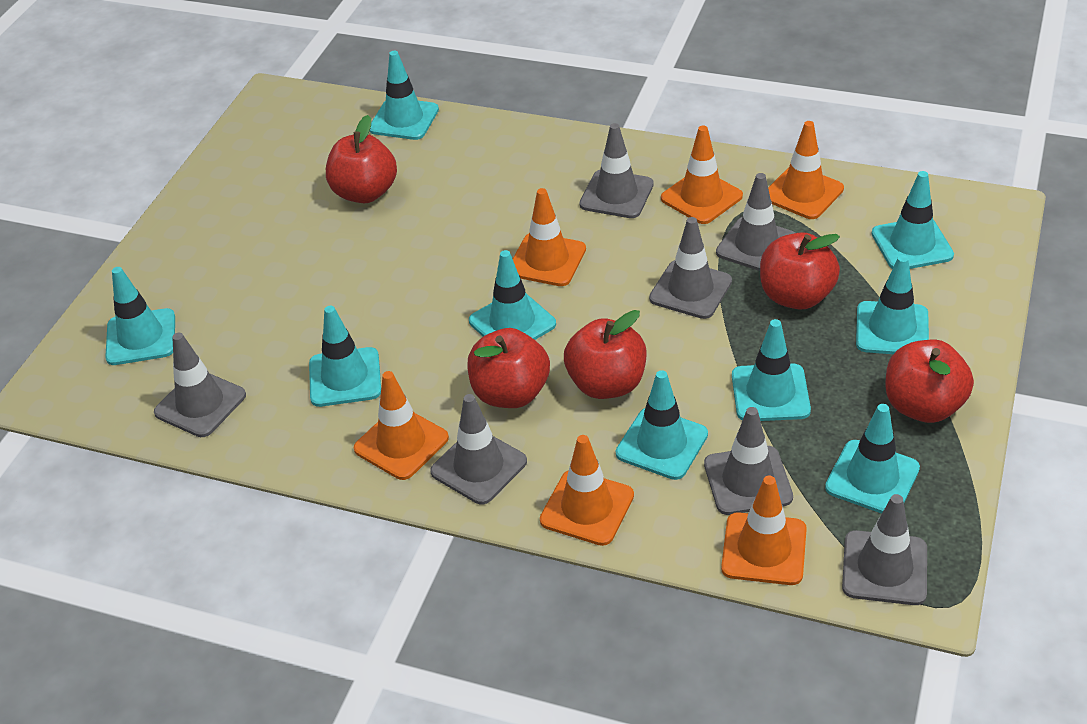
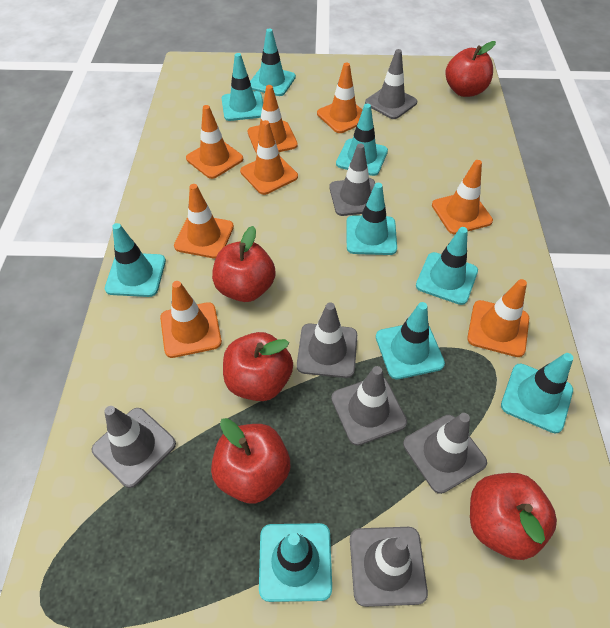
orange traffic cone: 6 -> 8

